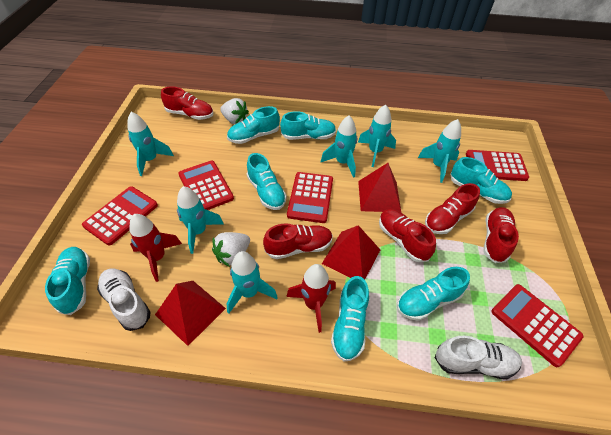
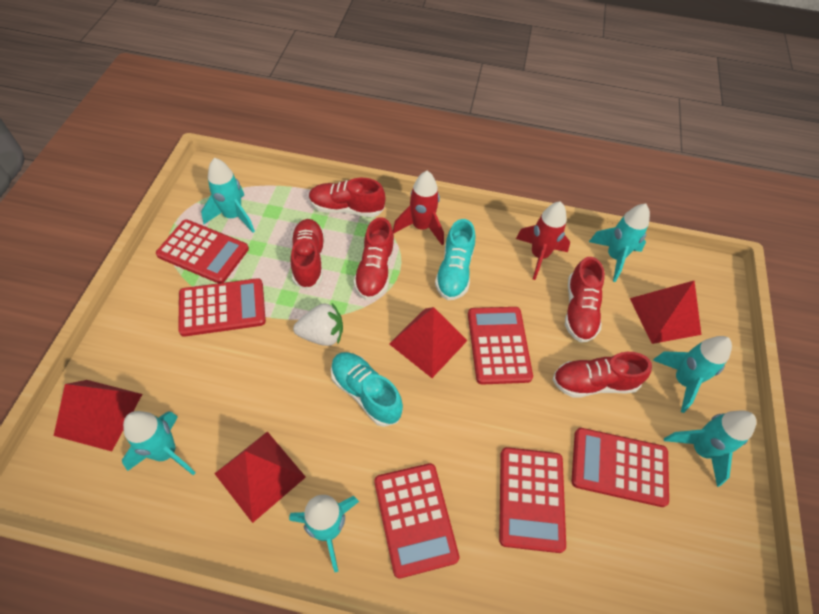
red calculator: 5 -> 6
red pyramid: 3 -> 4
turquoise shoe: 7 -> 2
white shoe: 2 -> 0
white strawberry: 2 -> 1

